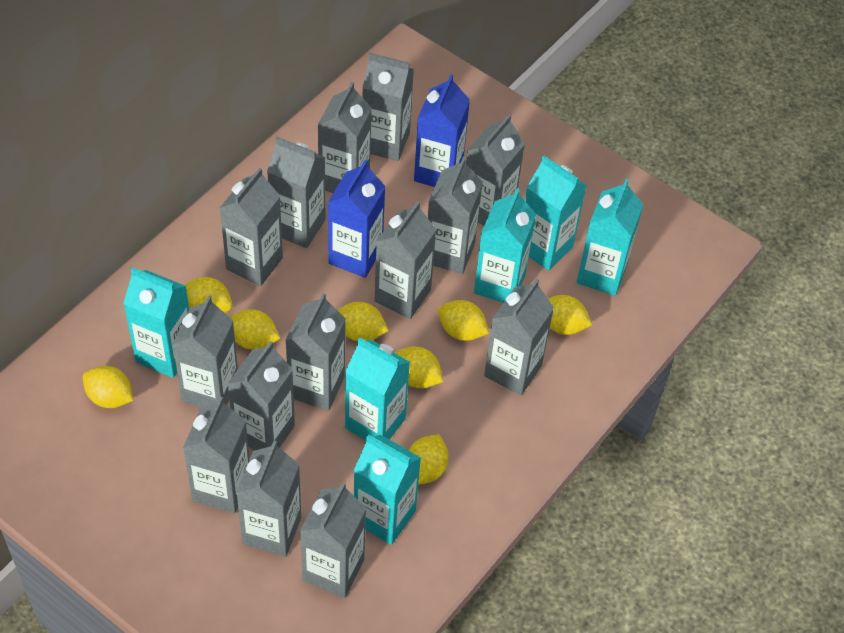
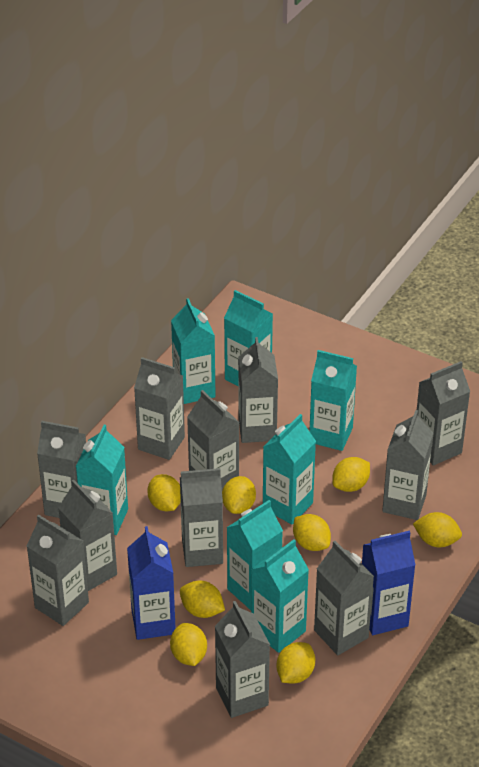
grey carton: 14 -> 11
turquoise carton: 6 -> 7

